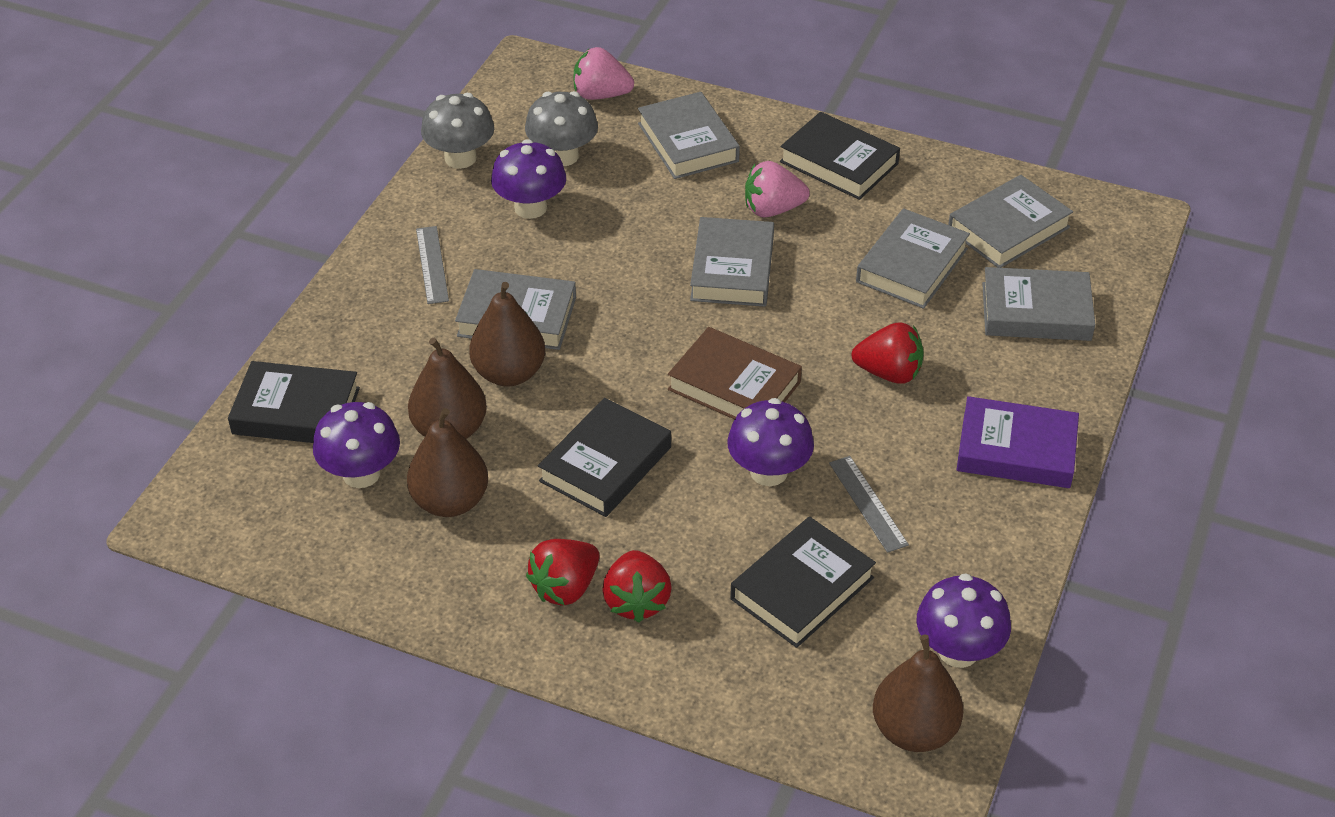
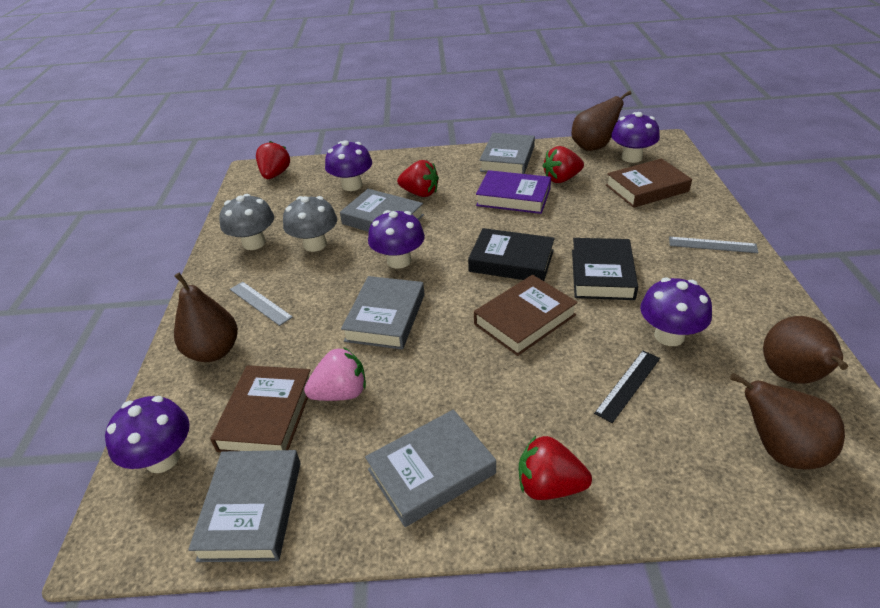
black book: 4 -> 2
black ruler: 0 -> 1
brown book: 1 -> 3
grey book: 6 -> 5
pink strawberry: 2 -> 1
purple mushroom: 4 -> 5
red strawberry: 3 -> 4

